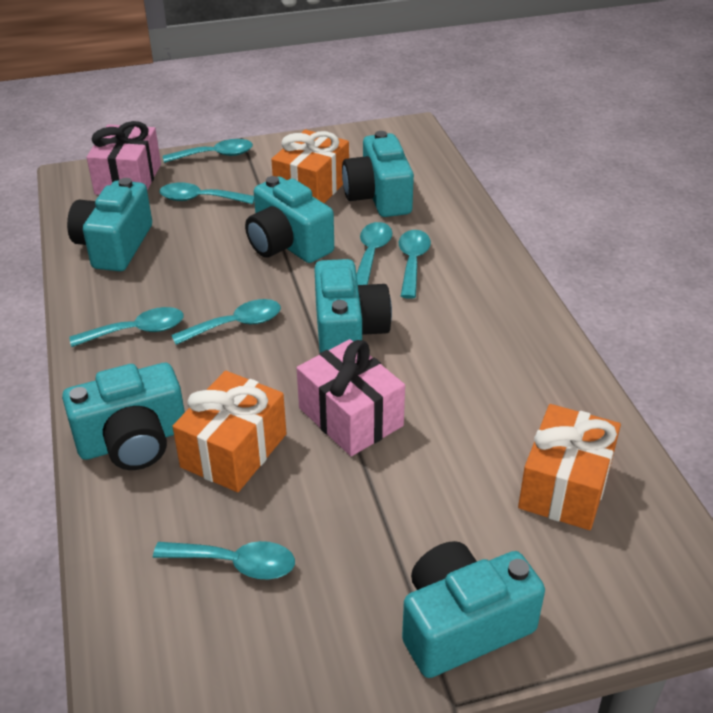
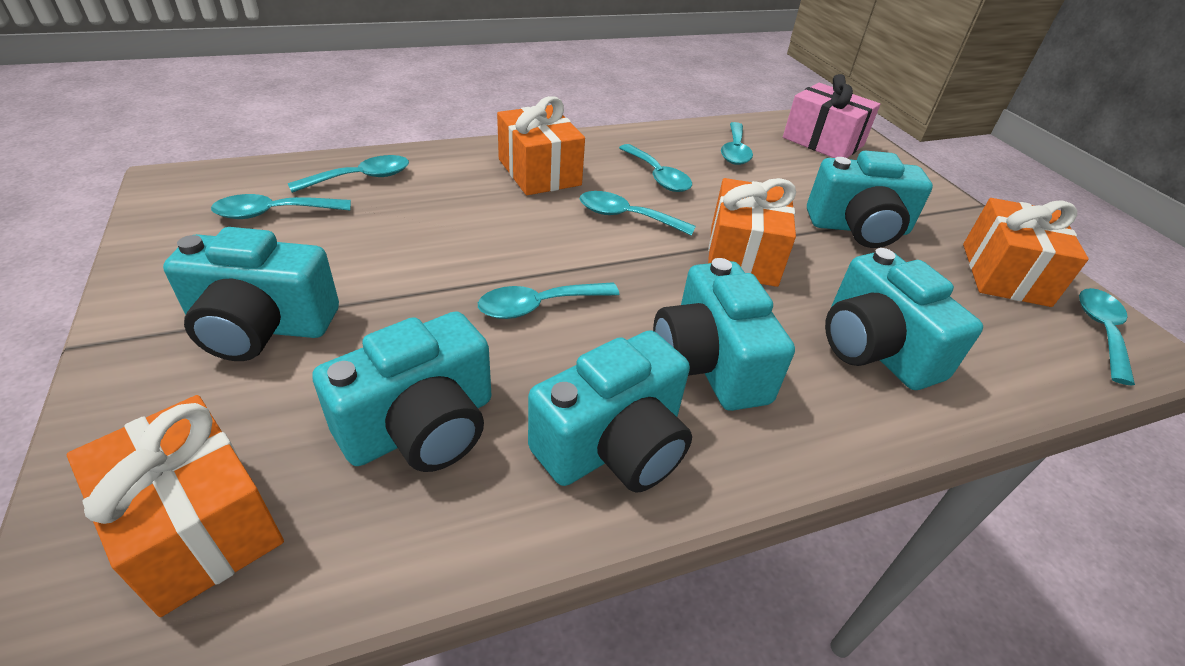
orange gift: 3 -> 4
pink gift: 2 -> 1

